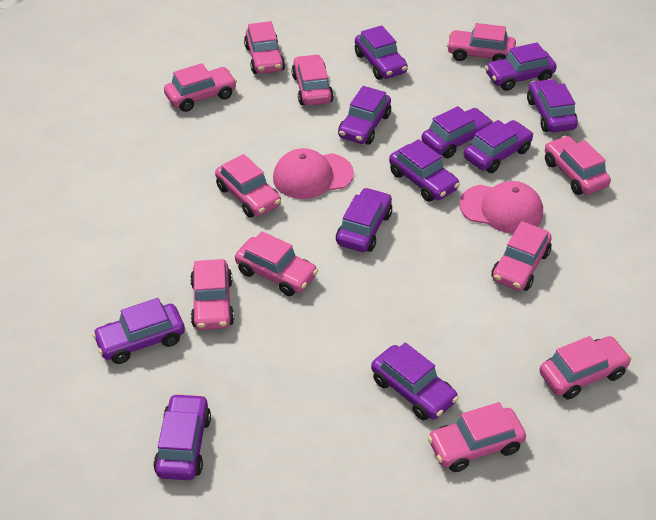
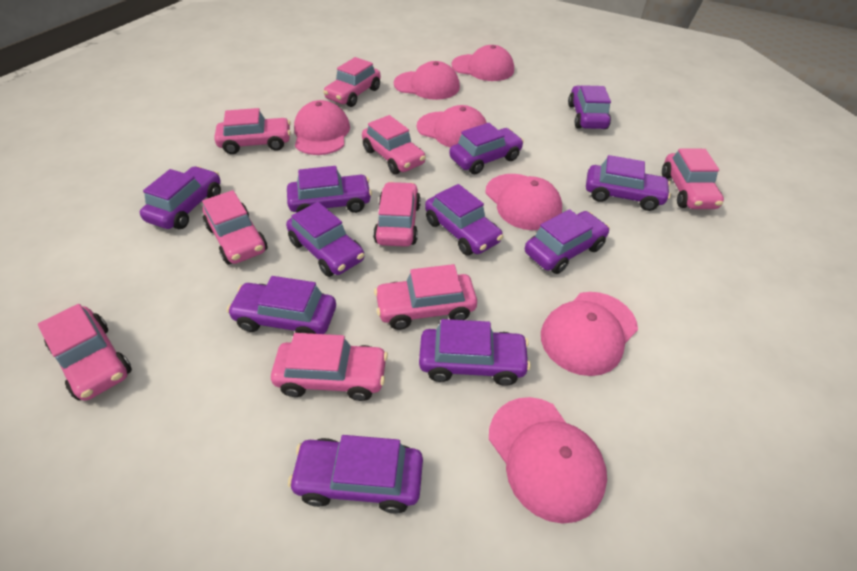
pink cap: 2 -> 7
pink car: 11 -> 9

